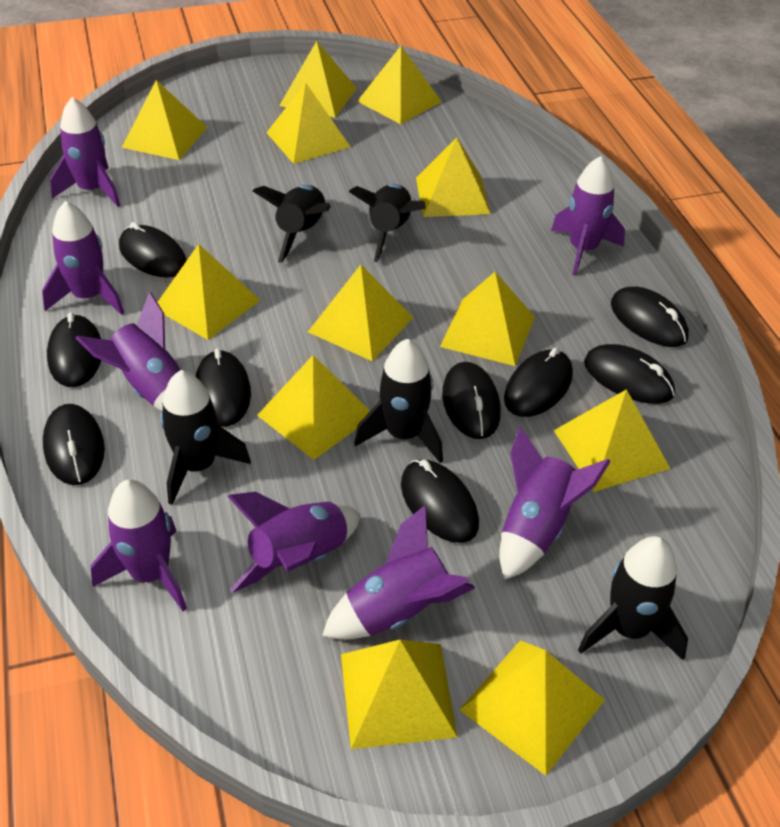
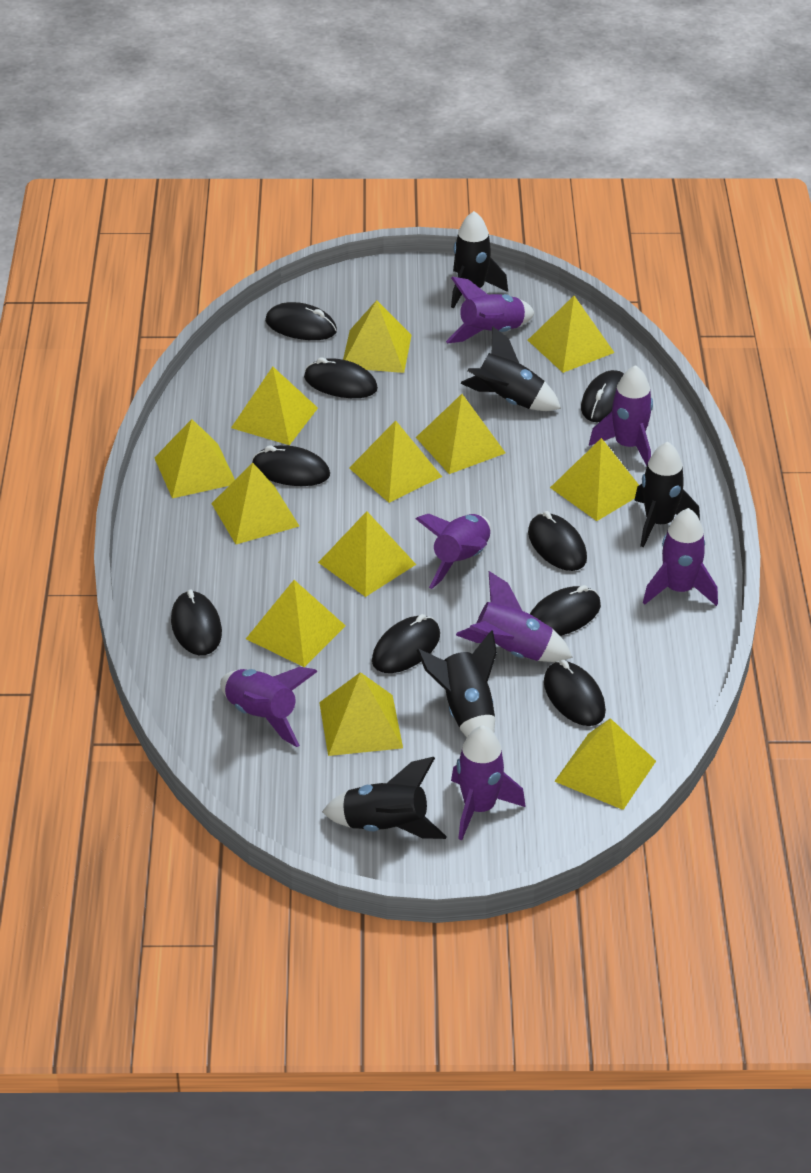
purple rocket: 8 -> 7

